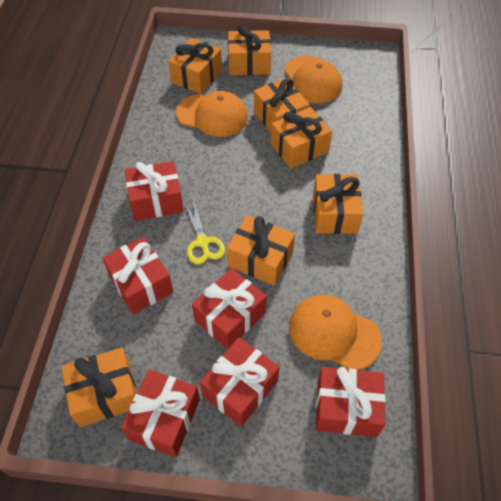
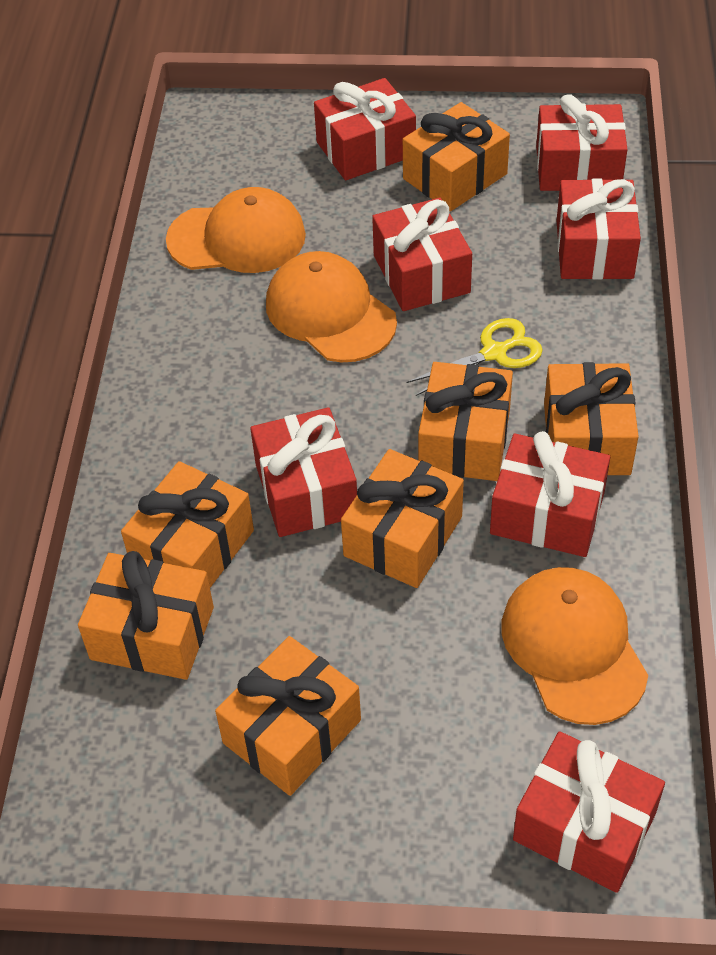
red gift: 6 -> 7

